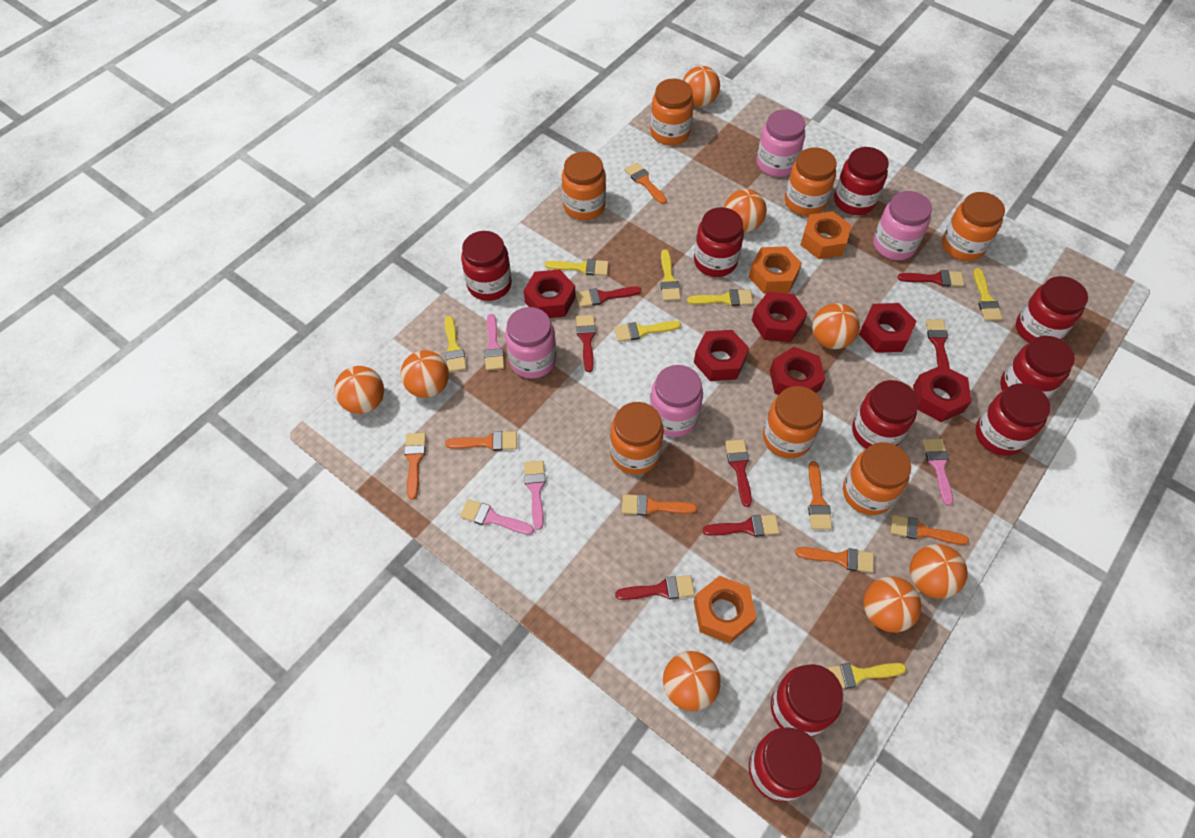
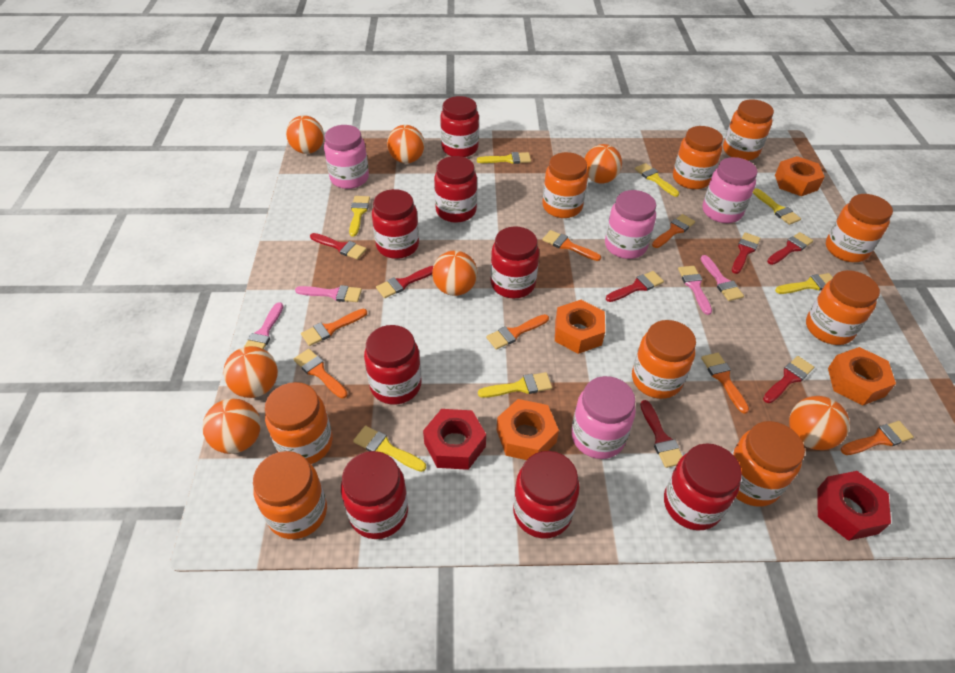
orange ball: 8 -> 7
orange jar: 7 -> 9
orange nut: 3 -> 4
red jar: 9 -> 8
red nut: 6 -> 2

